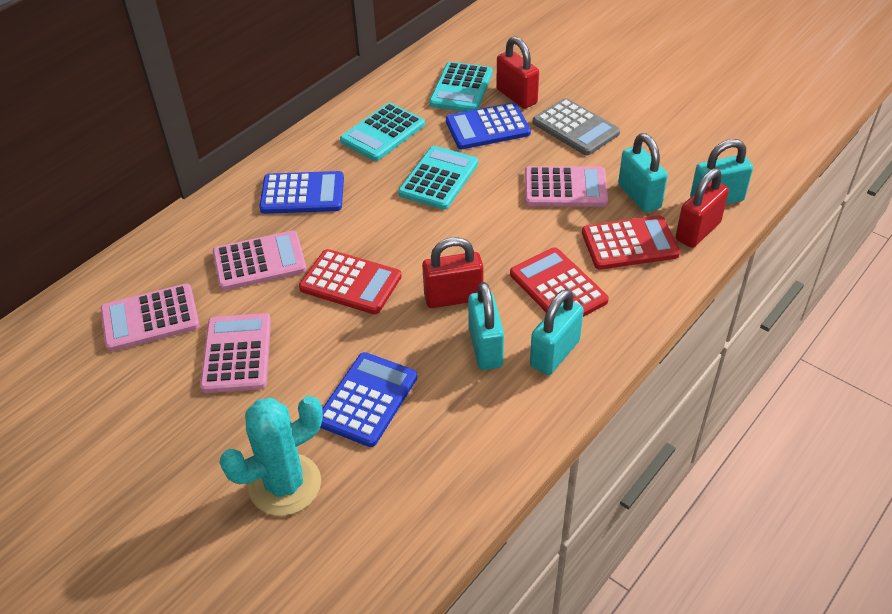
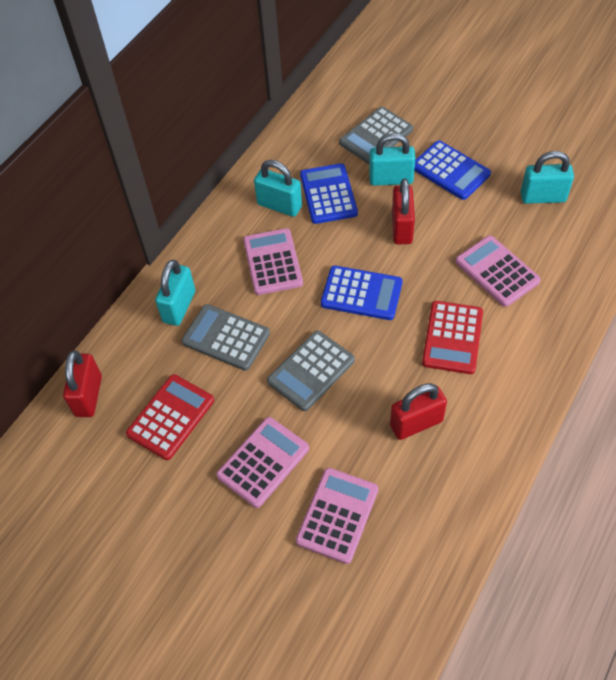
grey calculator: 1 -> 3
red calculator: 3 -> 2
turquoise cactus: 1 -> 0
turquoise calculator: 3 -> 0

